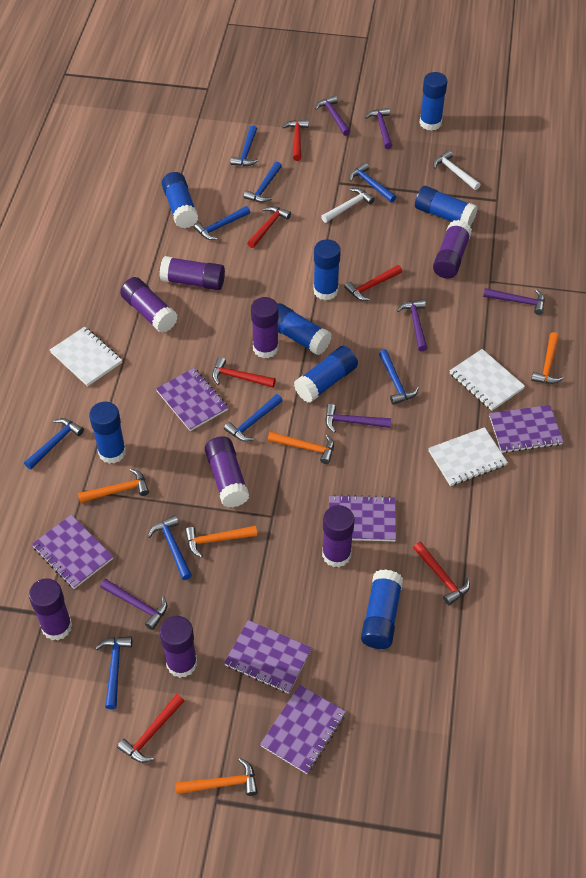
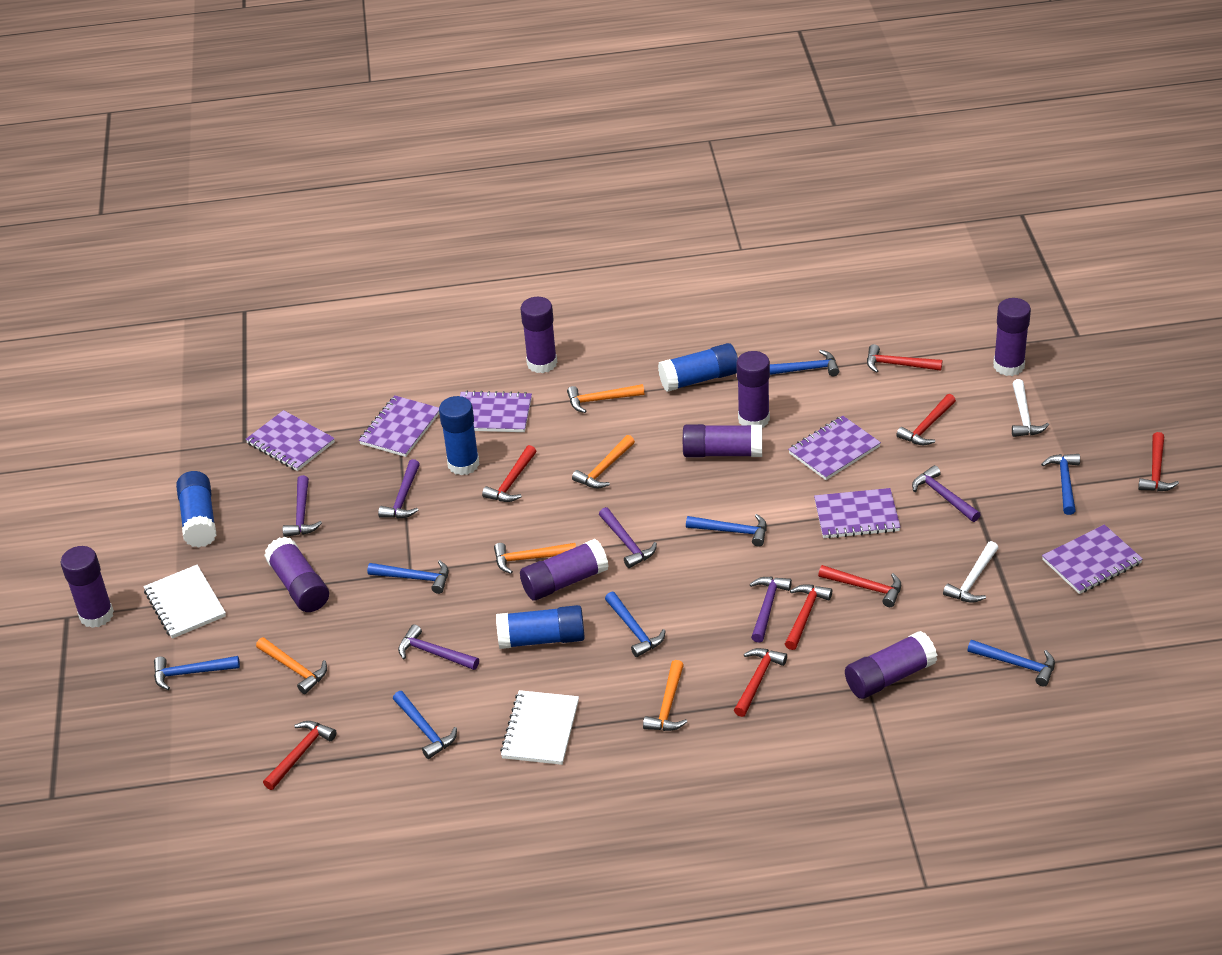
blue glue stick: 8 -> 4
blue hammer: 9 -> 8
red hammer: 6 -> 8
white notebook: 3 -> 2

